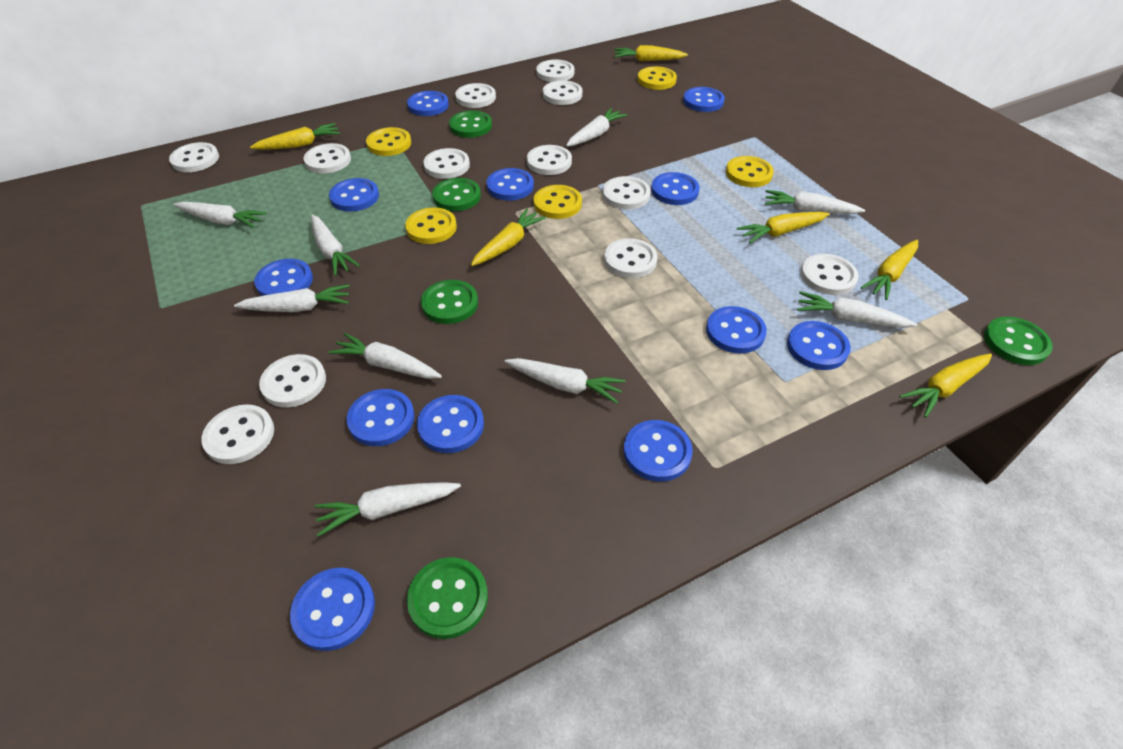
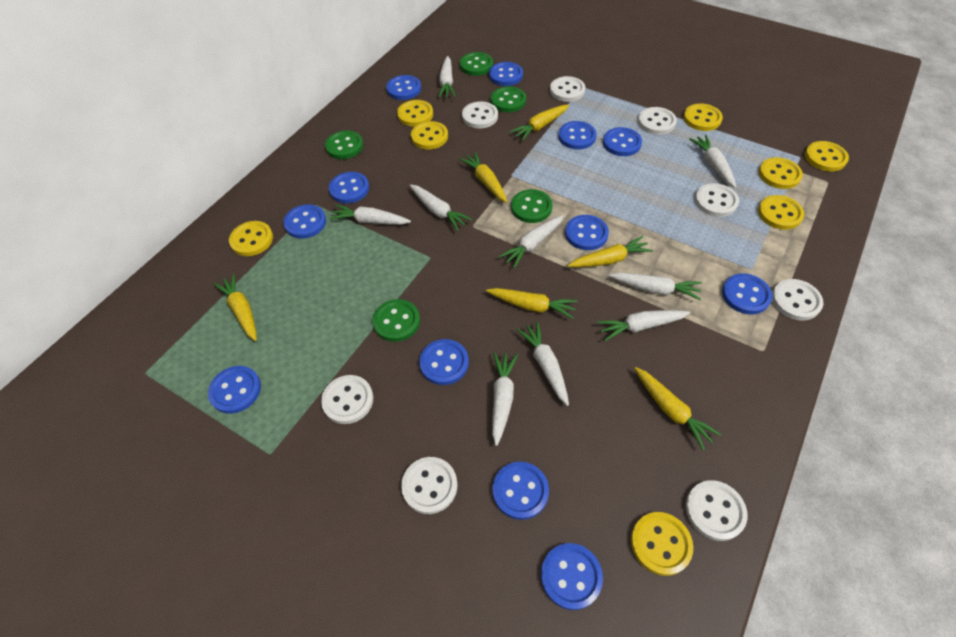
white button: 12 -> 8
yellow button: 5 -> 8

